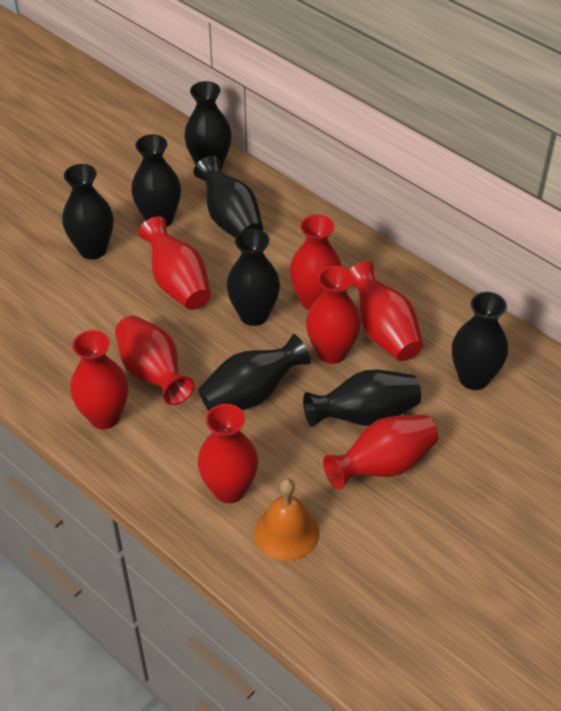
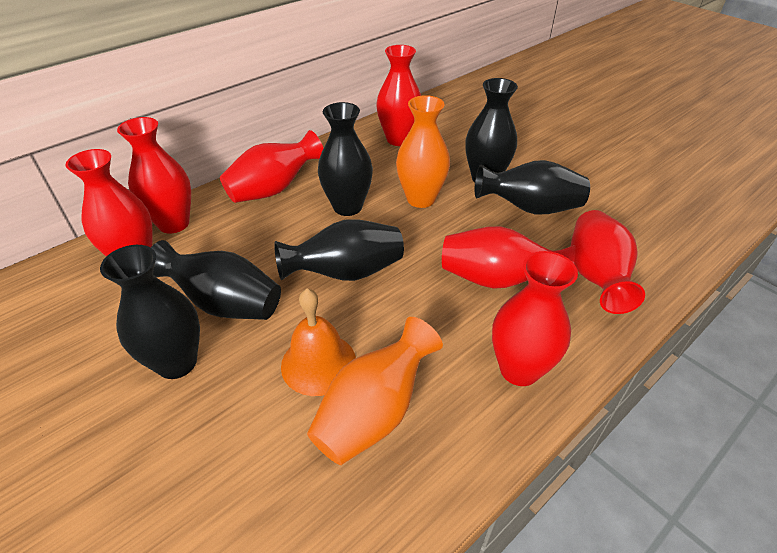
black vase: 8 -> 6
orange vase: 0 -> 2
red vase: 8 -> 7

